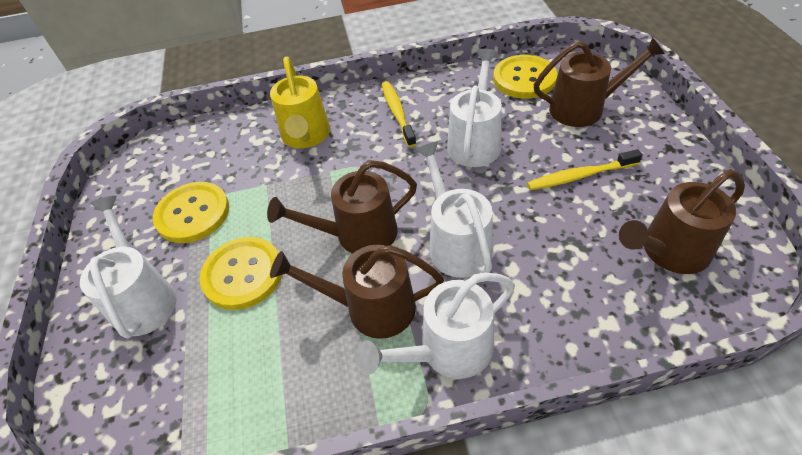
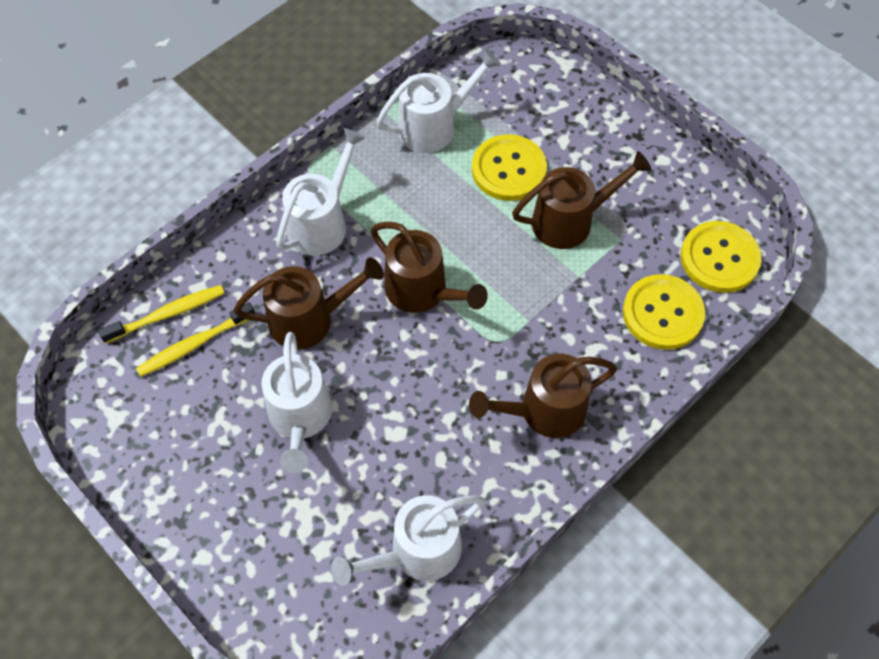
yellow watering can: 1 -> 0

